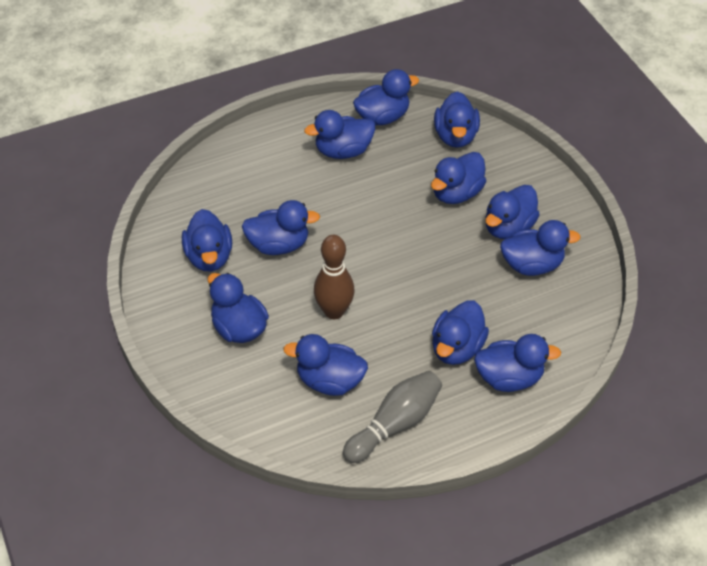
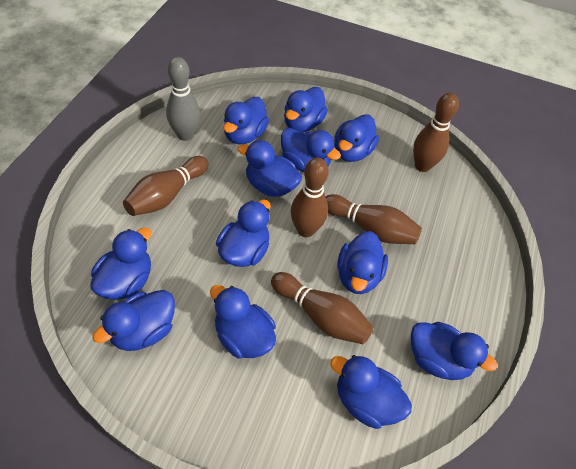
brown bowling pin: 1 -> 5

